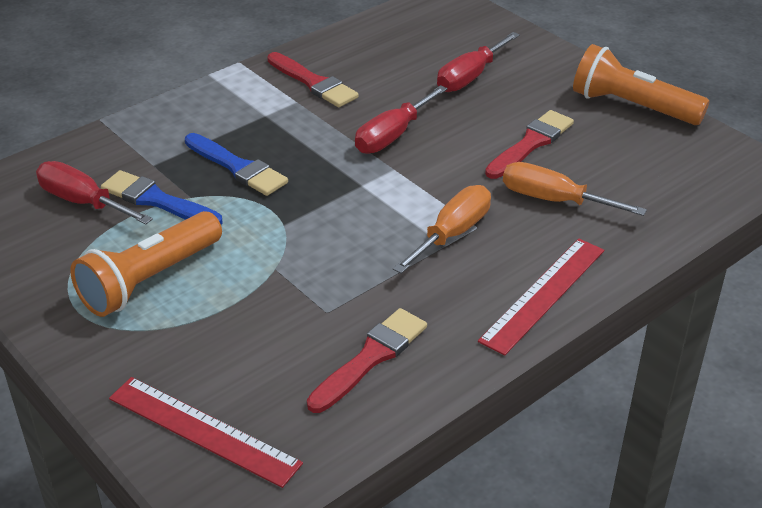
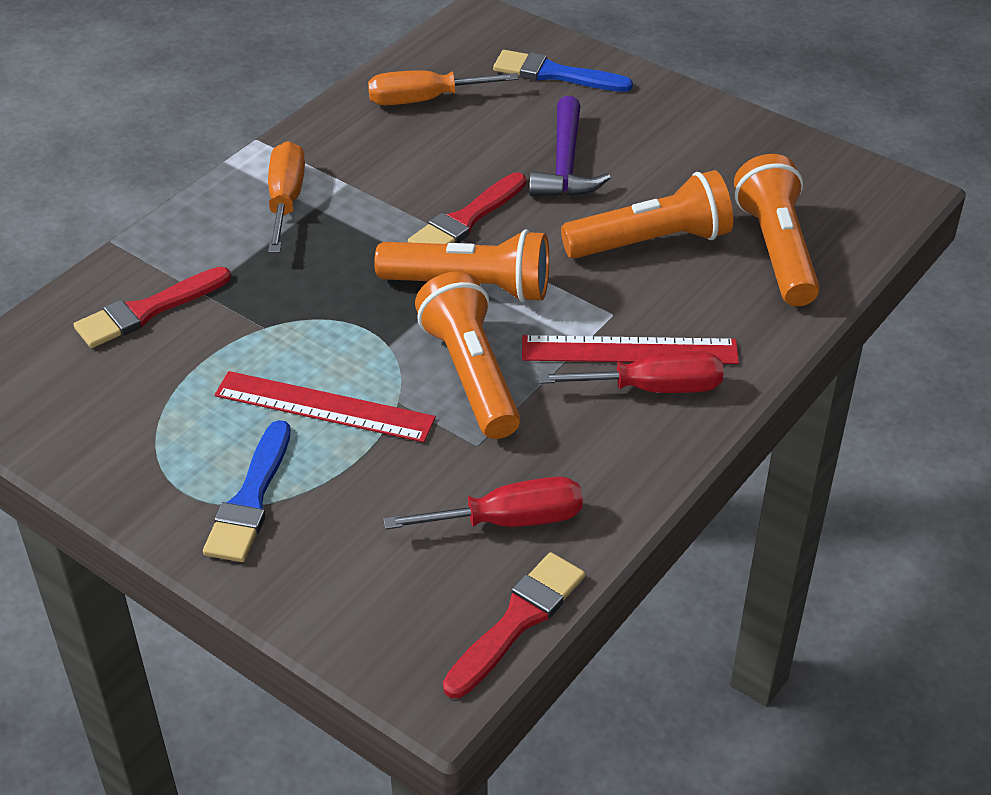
orange flashlight: 2 -> 4
purple hammer: 0 -> 1
red screwdriver: 3 -> 2

